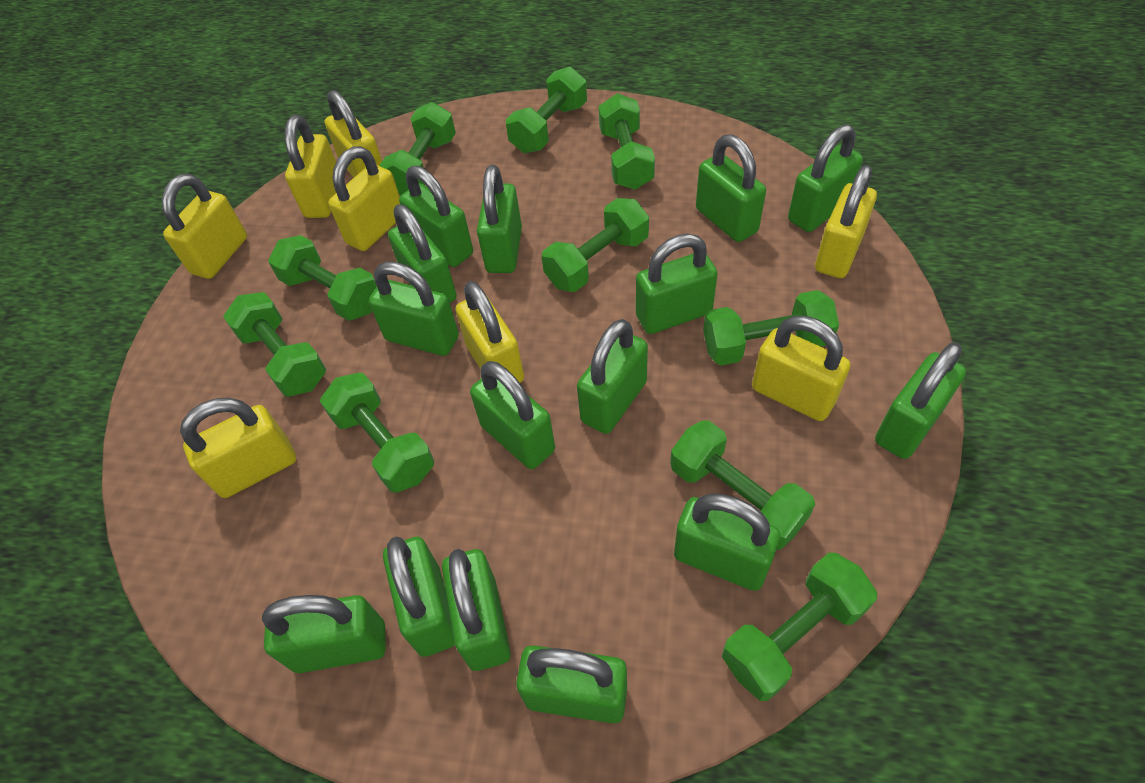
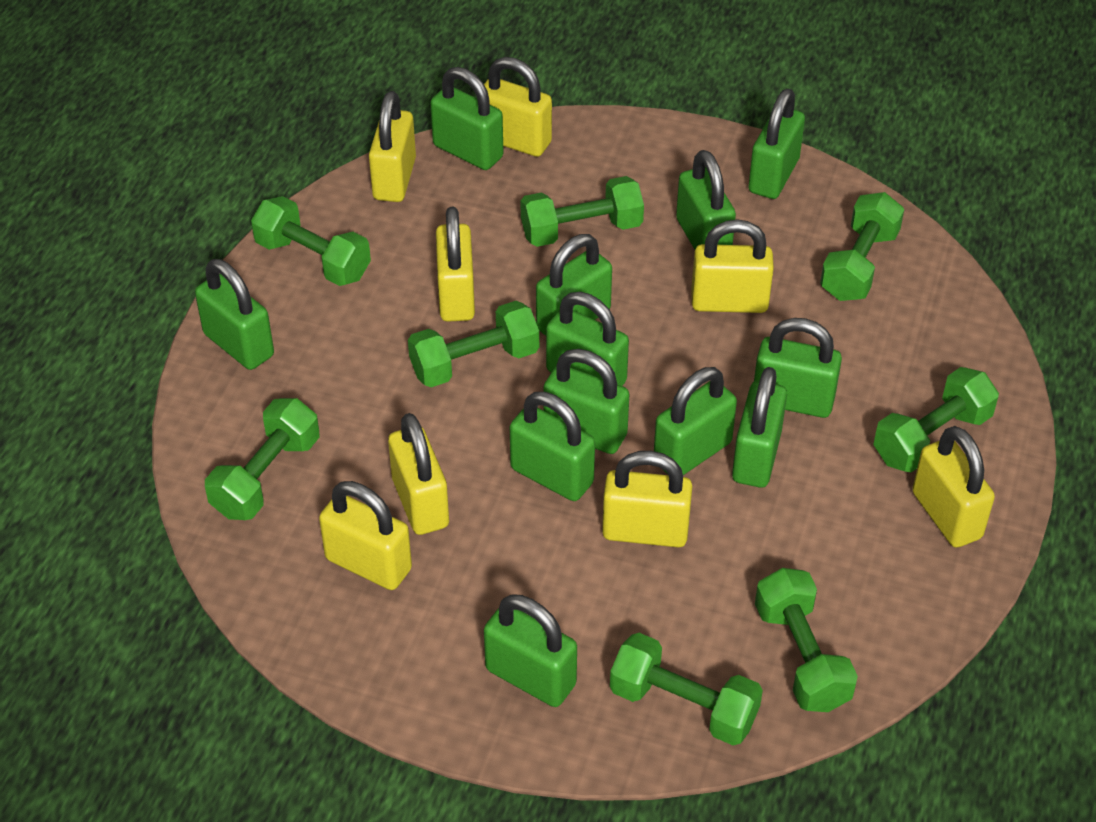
green dumbbell: 10 -> 8
green padlock: 15 -> 12

